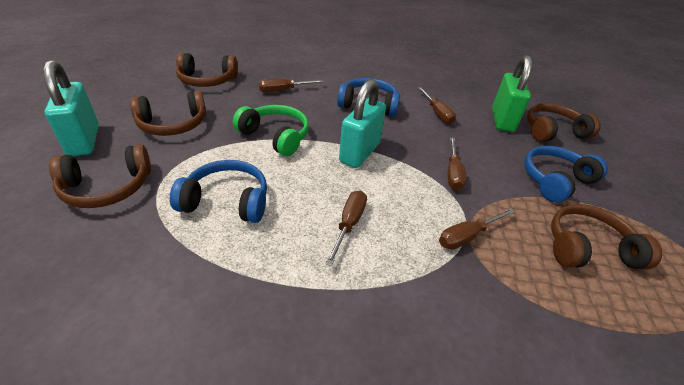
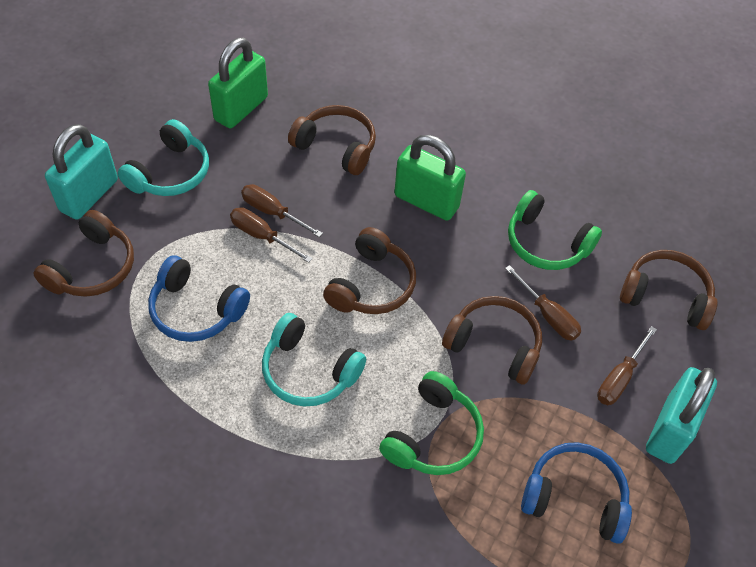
blue headphones: 3 -> 2
brown screwdriver: 5 -> 4
green headphones: 1 -> 2
green padlock: 1 -> 2
turquoise headphones: 0 -> 2

